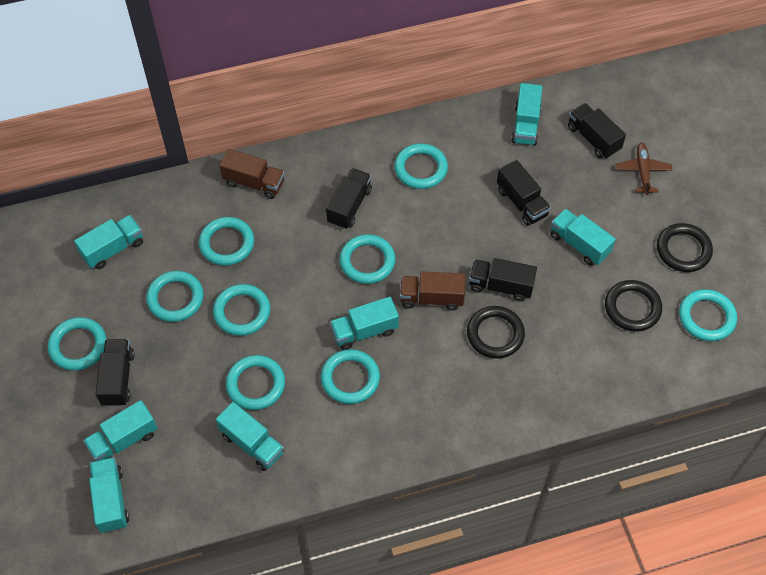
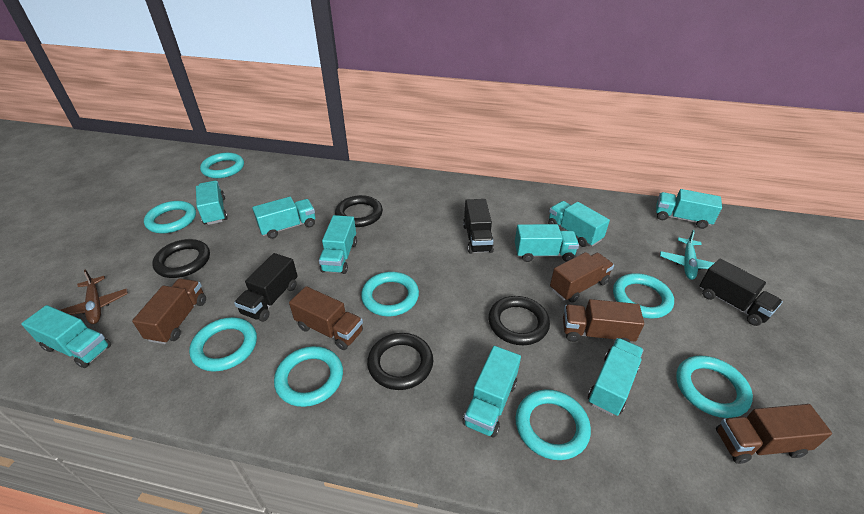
black ring: 3 -> 4
black truck: 5 -> 3
brown truck: 2 -> 5
turquoise plane: 0 -> 1
turquoise ring: 9 -> 8
turquoise truck: 7 -> 9

